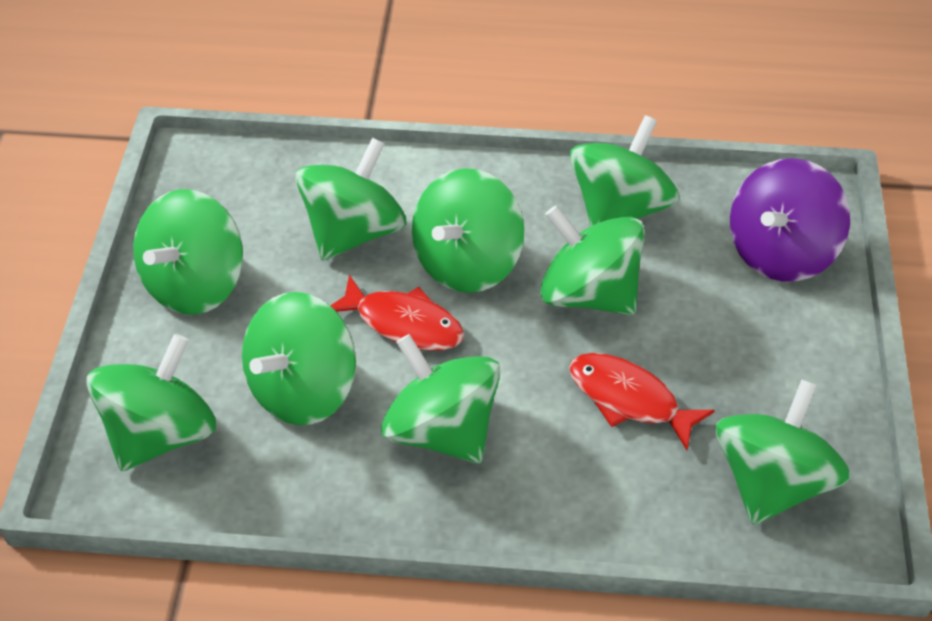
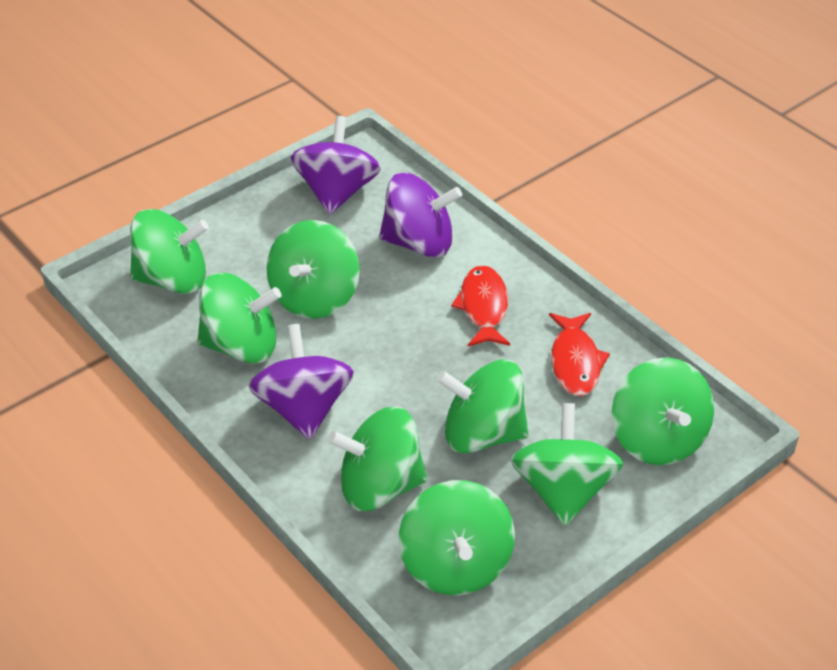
green spinning top: 9 -> 8
purple spinning top: 1 -> 3

